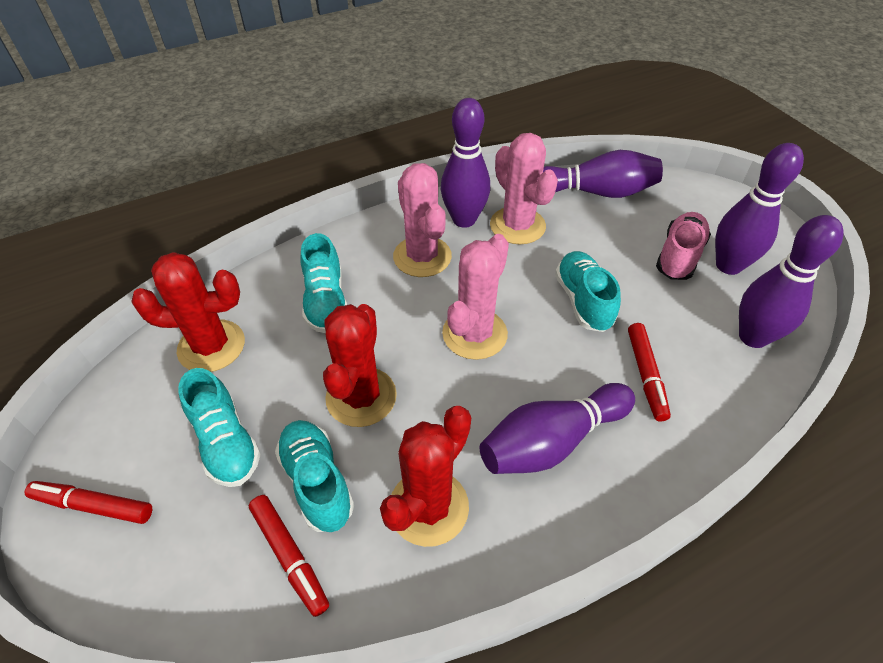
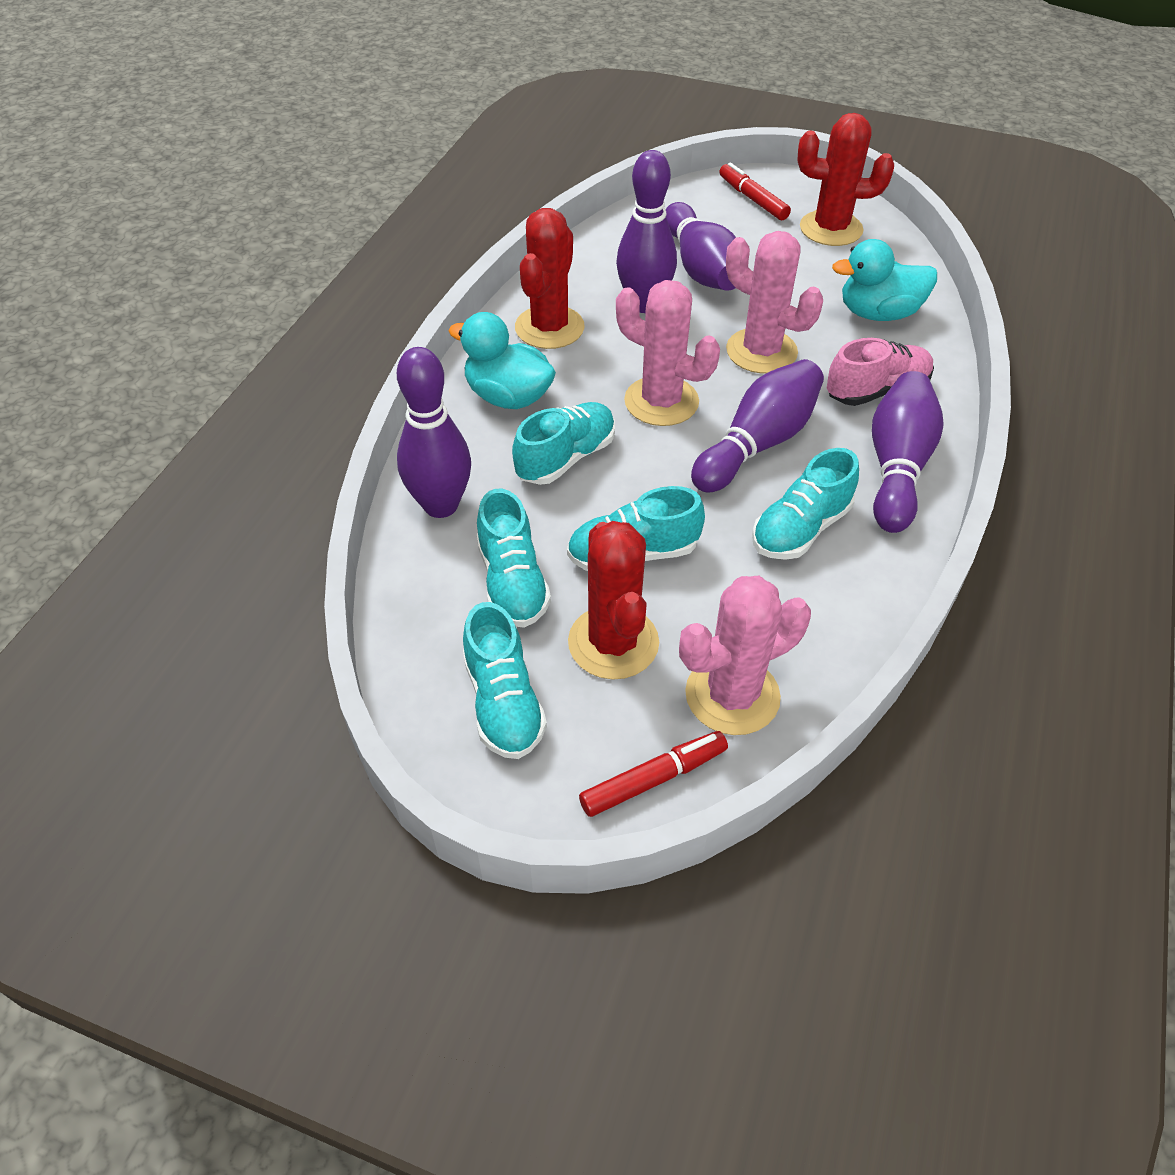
red marker: 3 -> 2
turquoise duck: 0 -> 2
turquoise shoe: 4 -> 5

